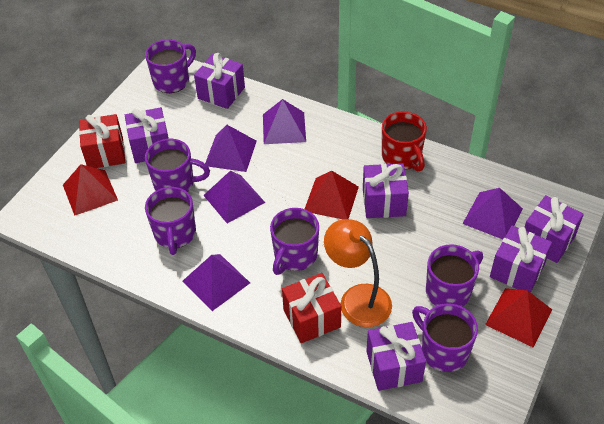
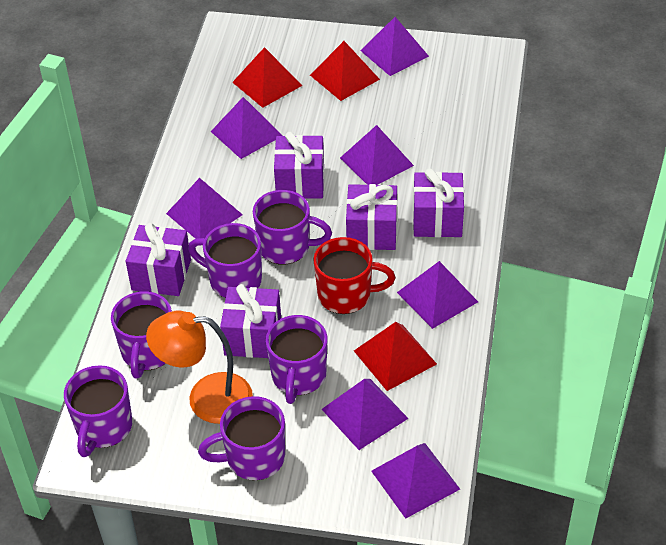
purple gift: 6 -> 5
purple pyramid: 5 -> 7
red gift: 2 -> 0

